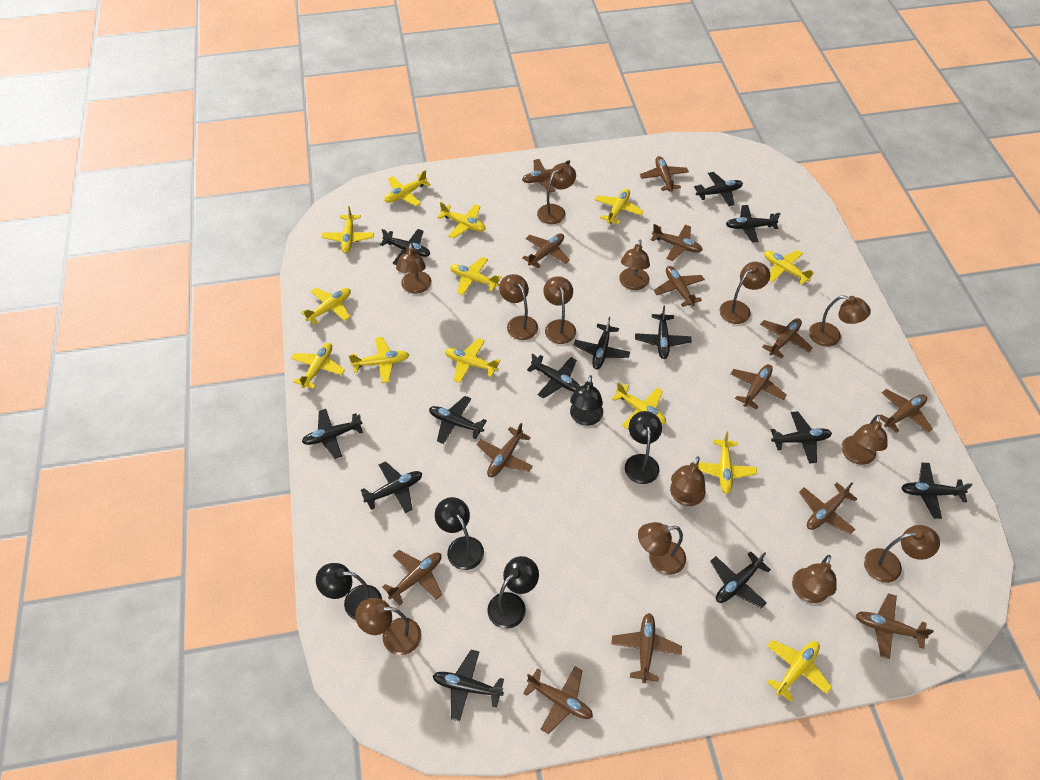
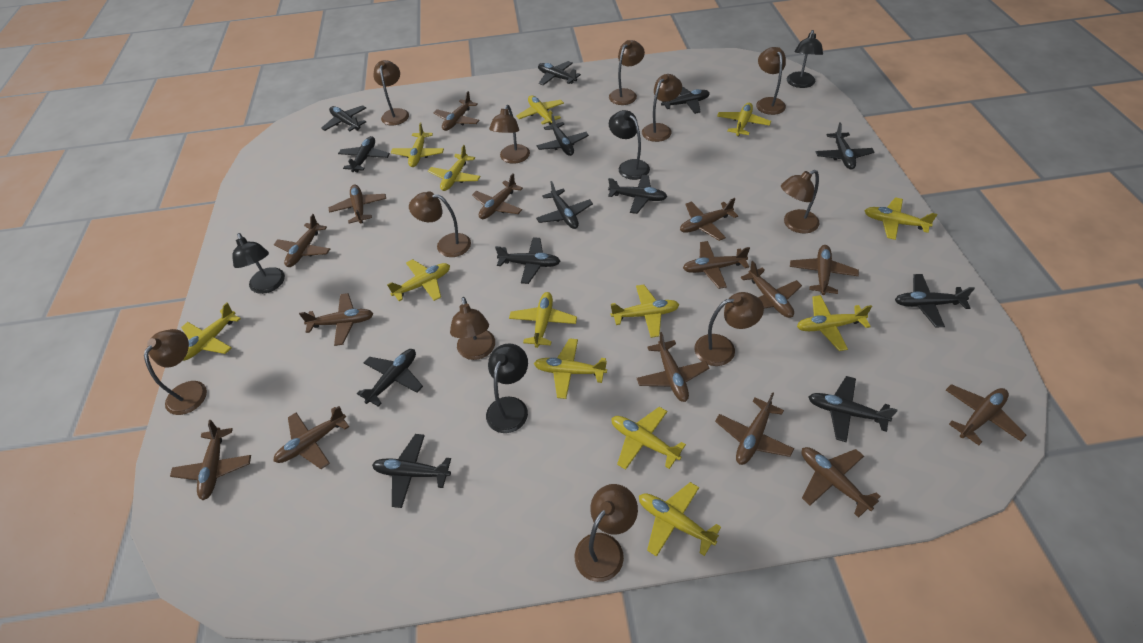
black lamp: 5 -> 4
brown lamp: 13 -> 11
brown plane: 14 -> 15

